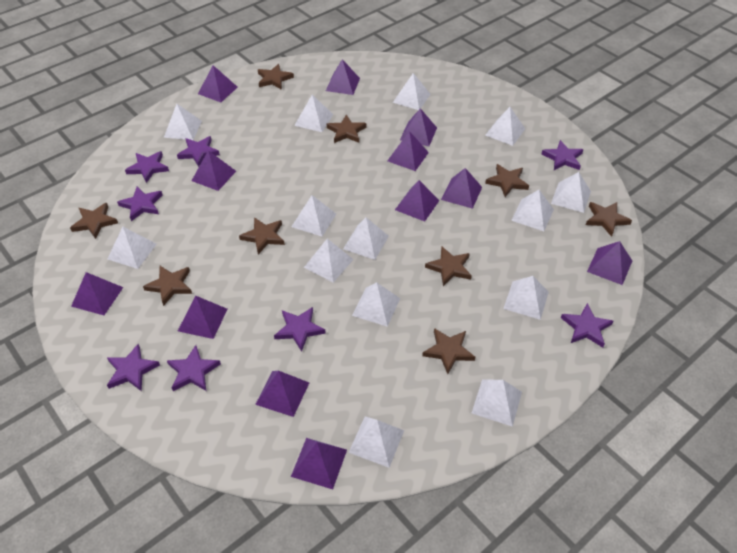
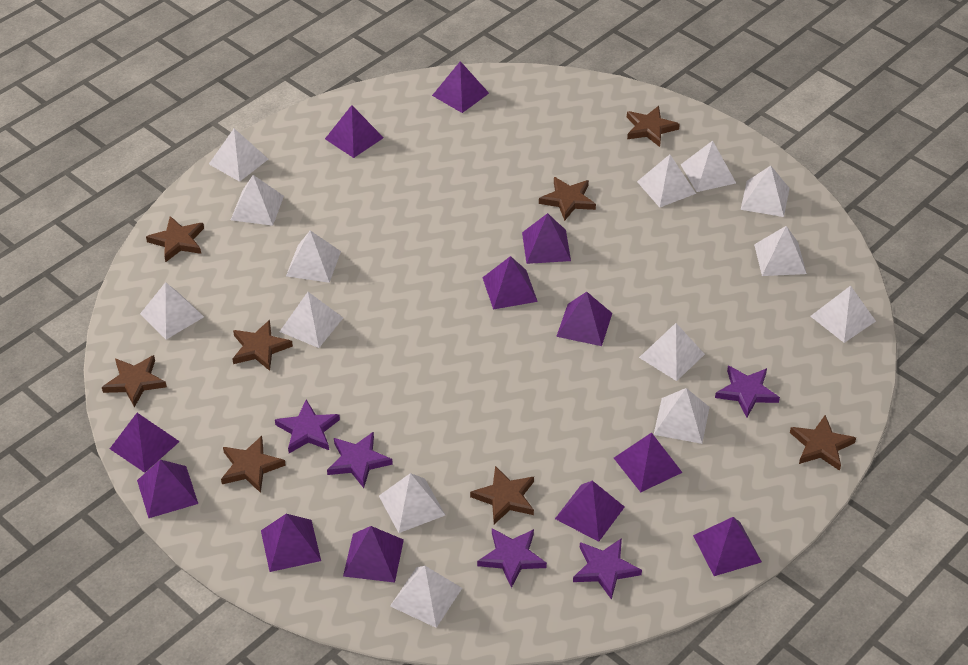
brown star: 9 -> 8
purple star: 8 -> 5

